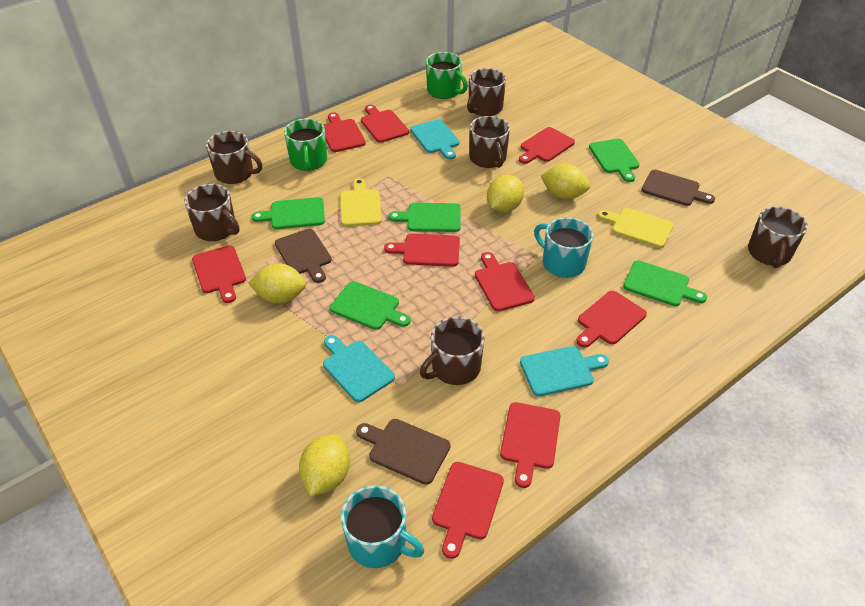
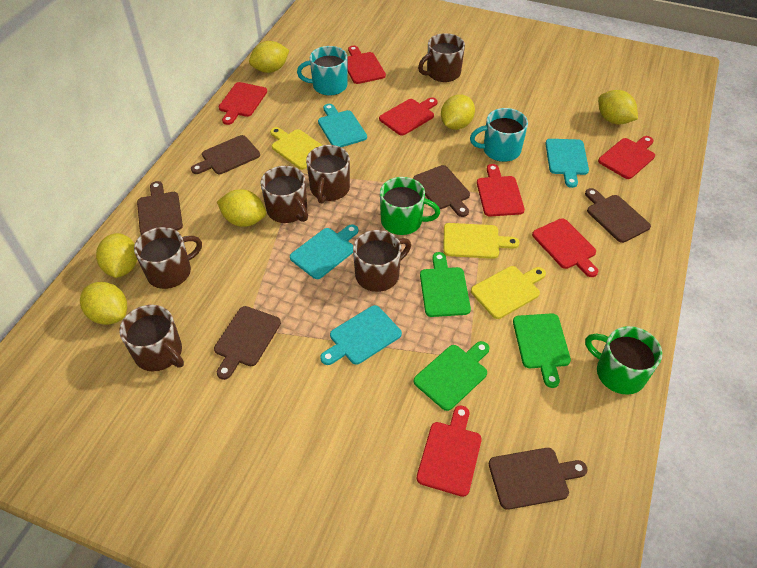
brown cutting board: 3 -> 6
green cutting board: 5 -> 3
red cutting board: 9 -> 7
turquoise cutting board: 3 -> 4
yellow cutting board: 2 -> 3
yellow lemon: 4 -> 6

